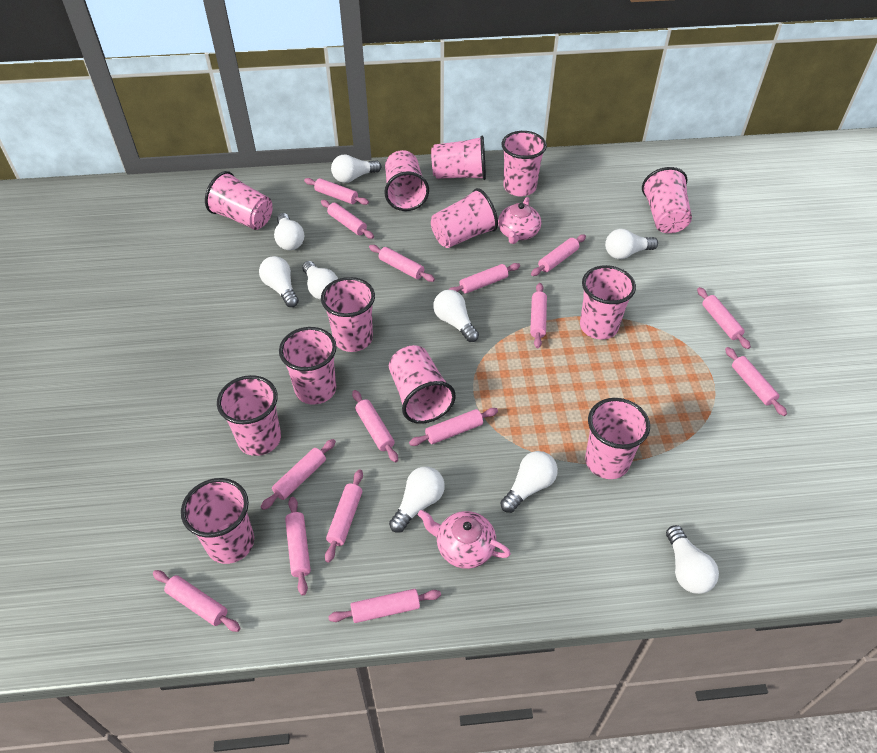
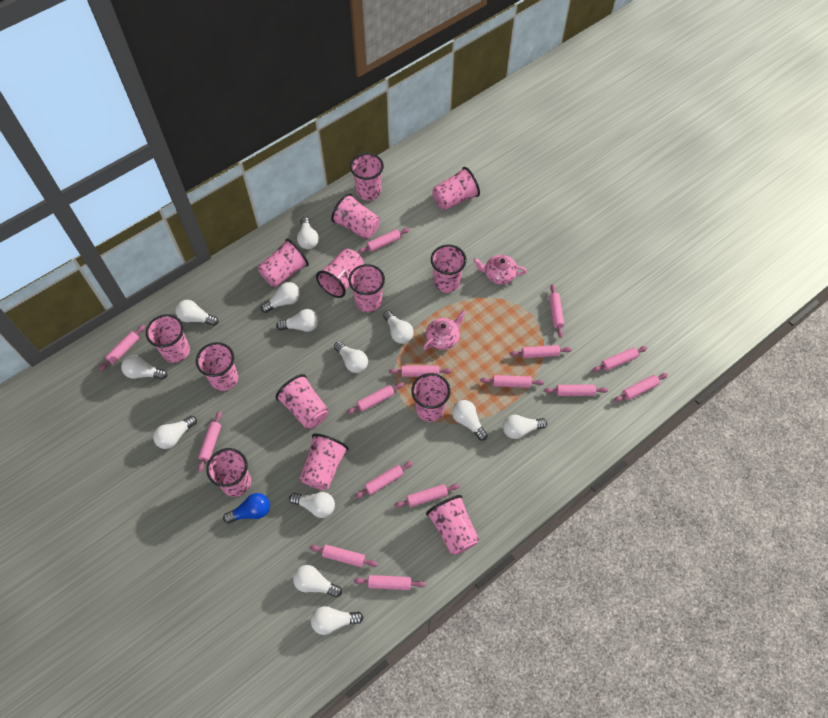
blue light bulb: 0 -> 1
pink cup: 13 -> 14
white light bulb: 9 -> 13

